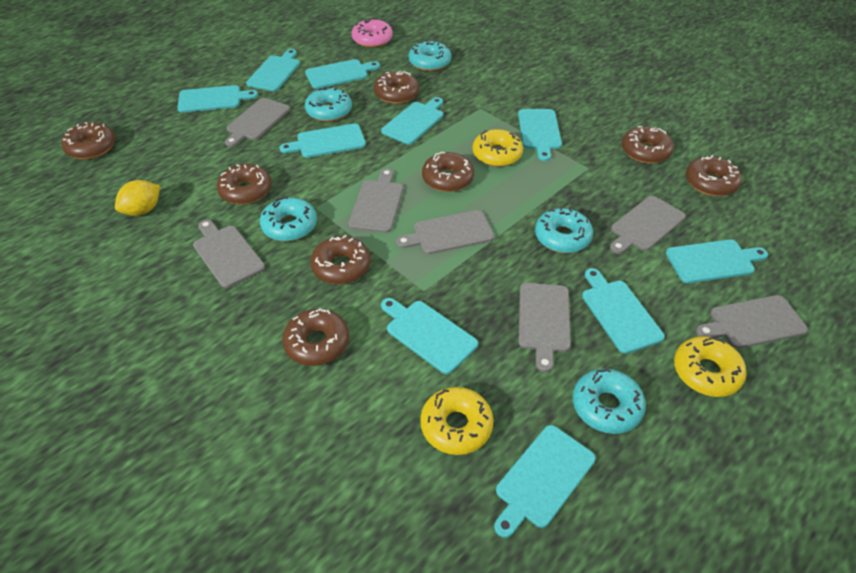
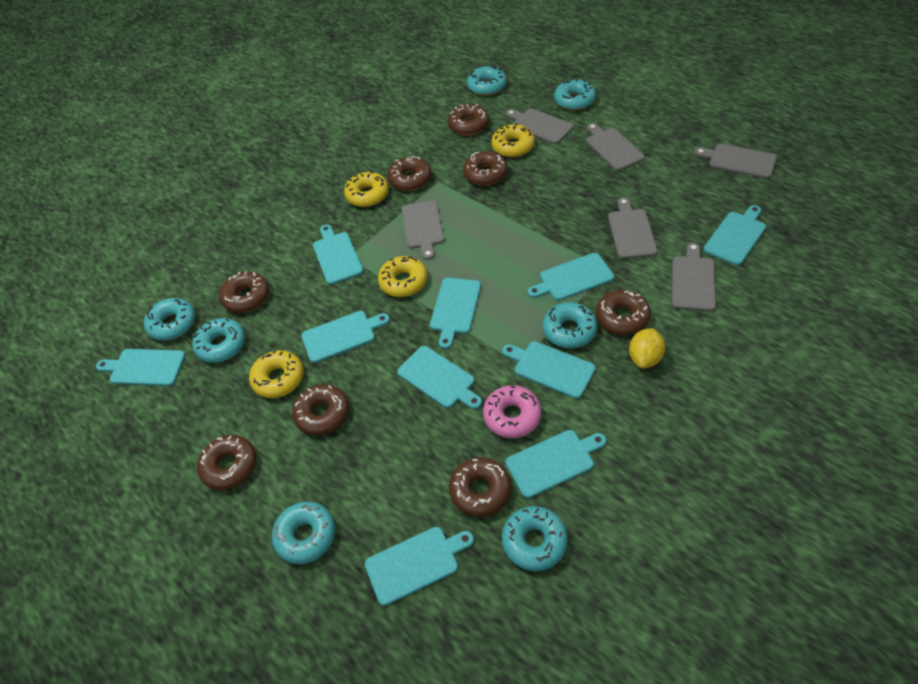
grey cutting board: 7 -> 6
turquoise donut: 5 -> 7
yellow donut: 3 -> 4

